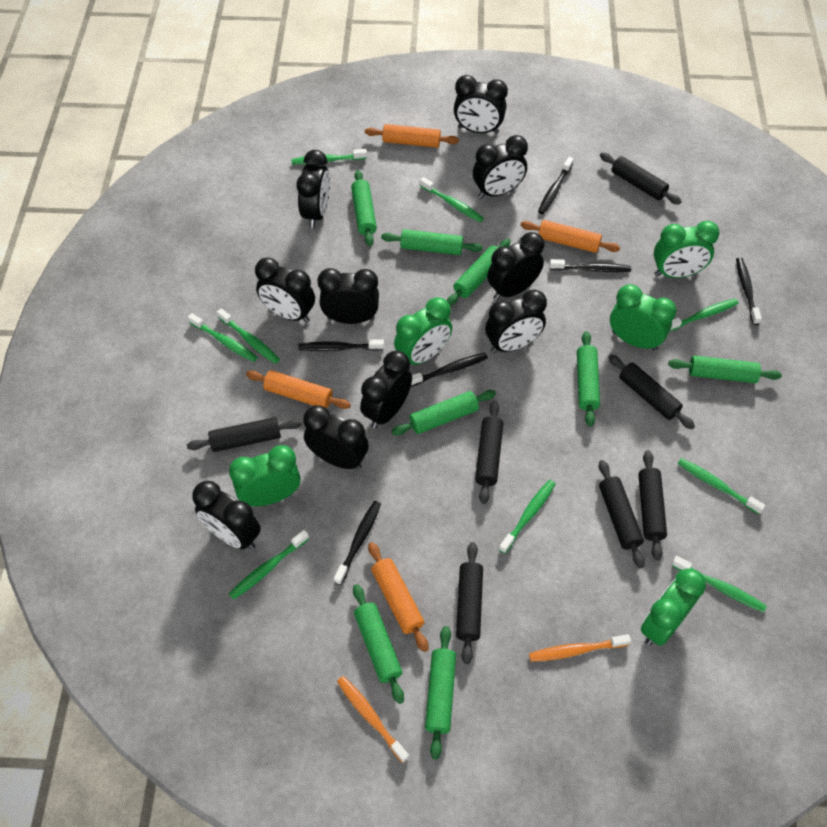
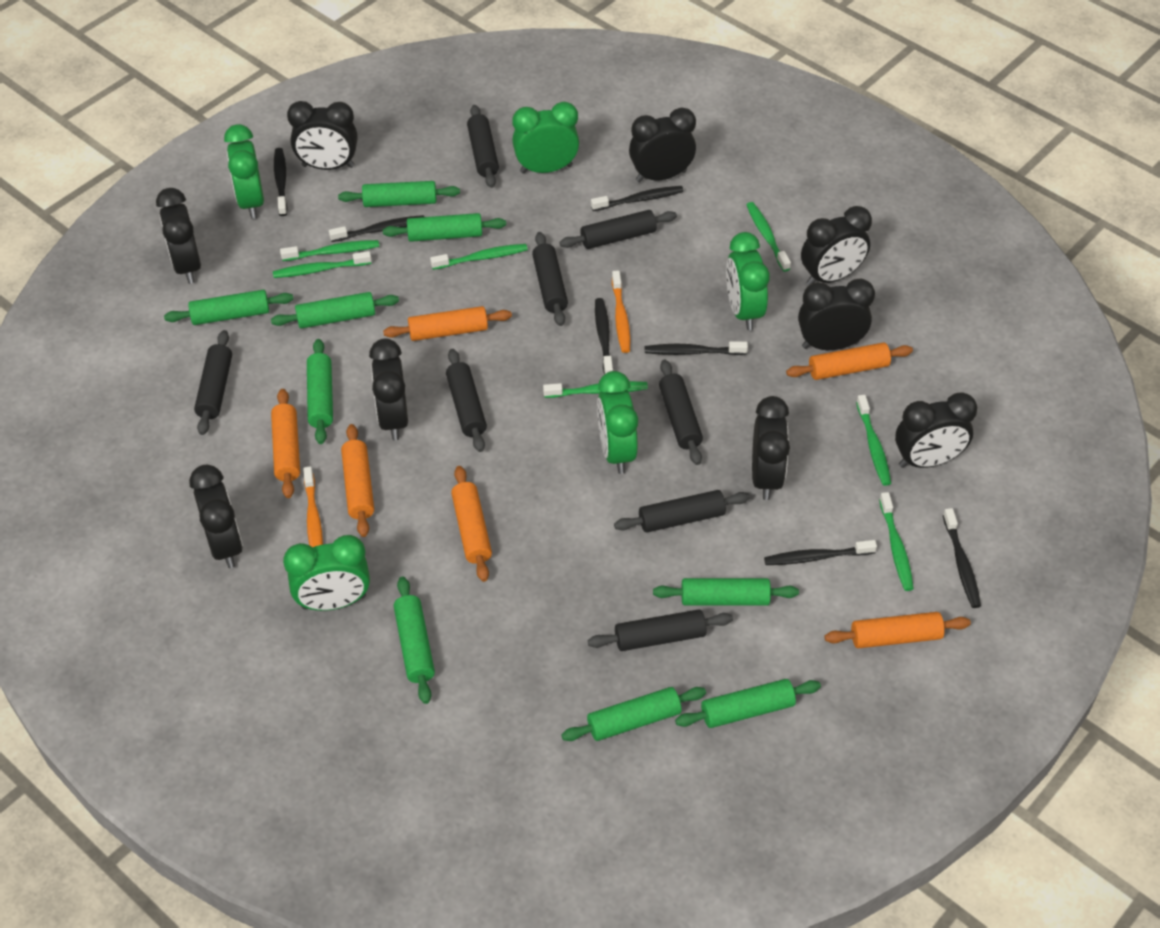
black clock: 10 -> 9
black rolling pin: 7 -> 8
black toothbrush: 6 -> 7
green rolling pin: 8 -> 9
green toothbrush: 9 -> 7
orange rolling pin: 4 -> 6

